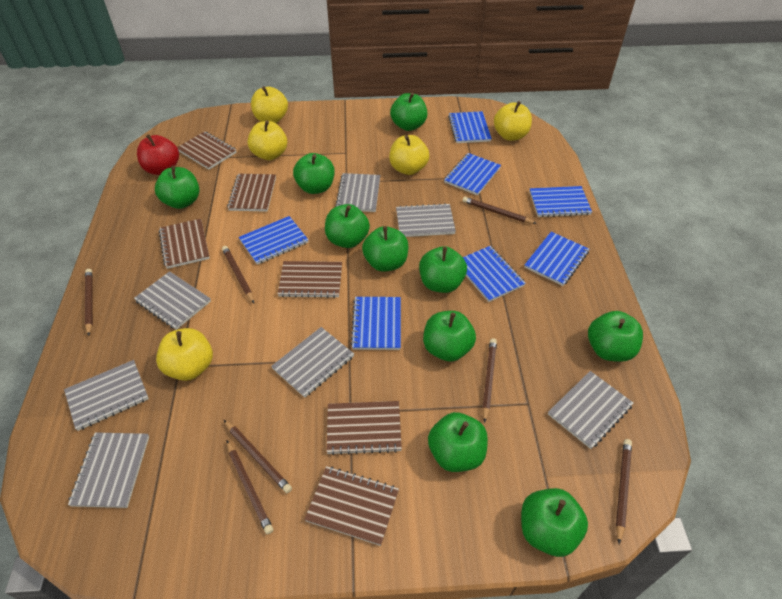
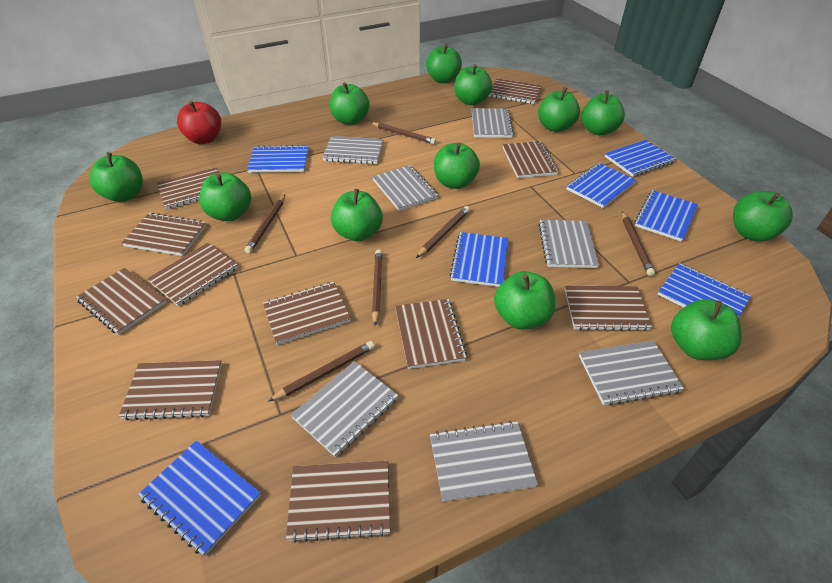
brown notebook: 6 -> 11
brown pencil: 7 -> 6
green apple: 10 -> 12
yellow apple: 5 -> 0

